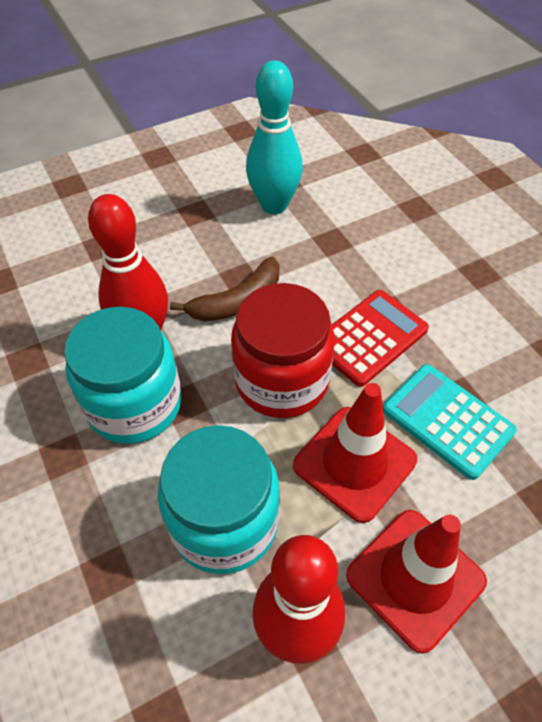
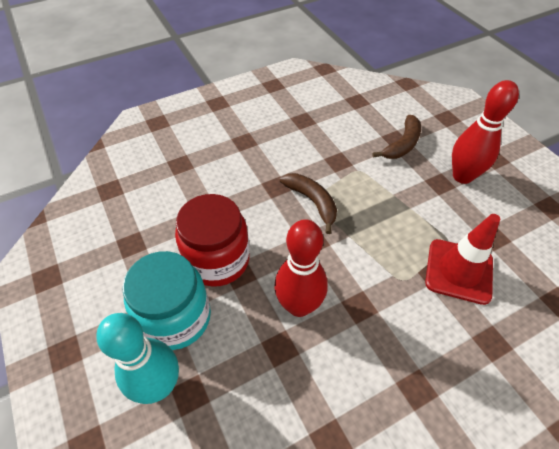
brown banana: 1 -> 2
red calculator: 1 -> 0
red traffic cone: 2 -> 1
turquoise calculator: 1 -> 0
turquoise jar: 2 -> 1

